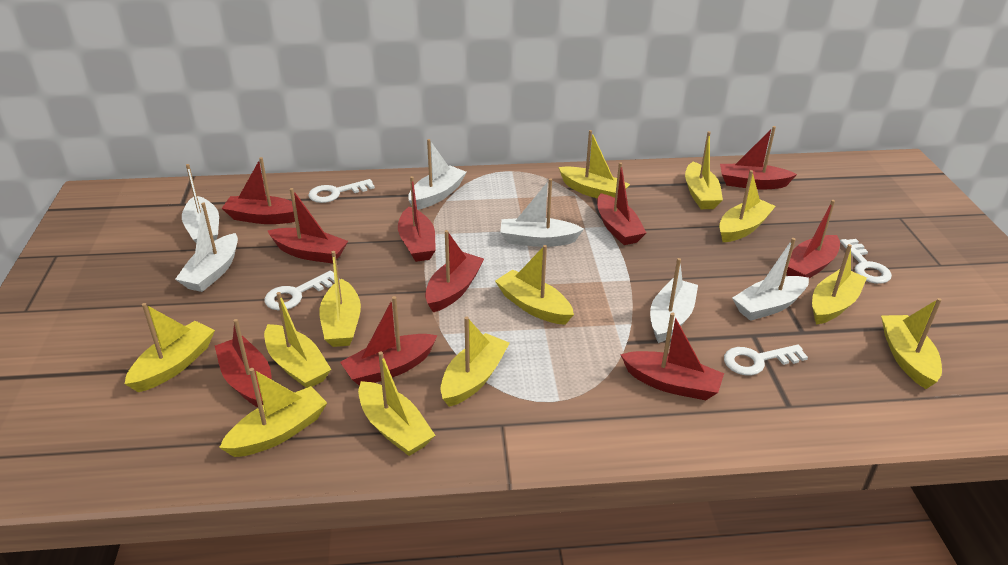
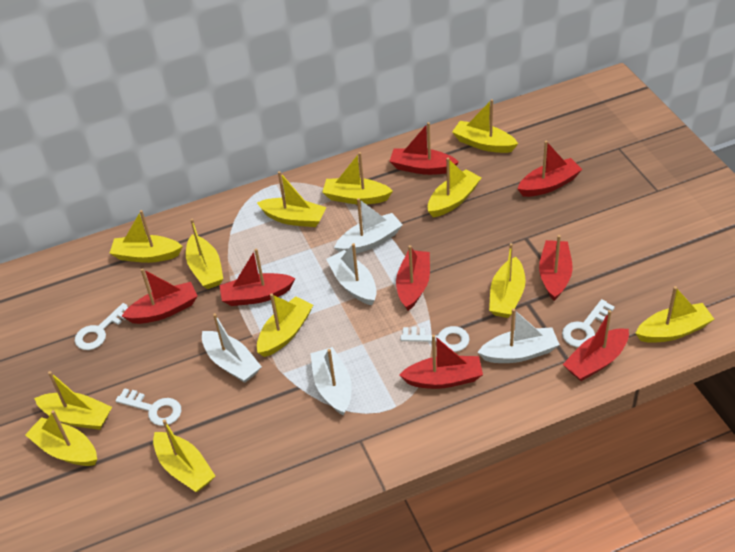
red boat: 10 -> 8
white boat: 6 -> 5

